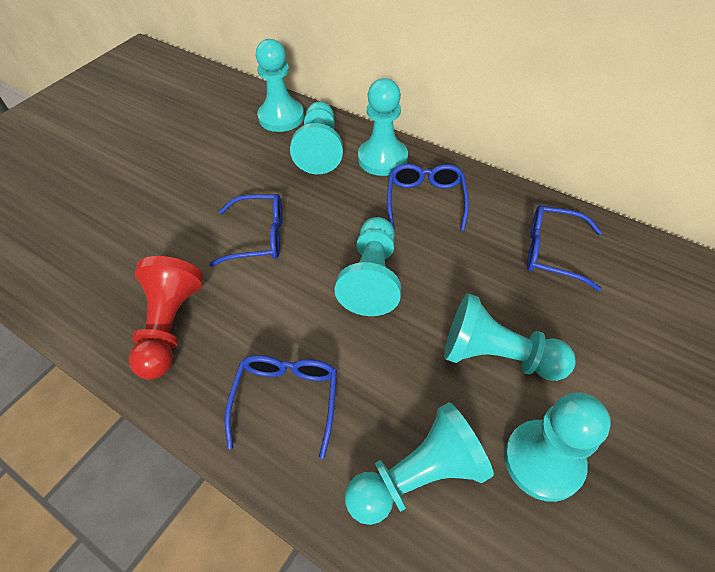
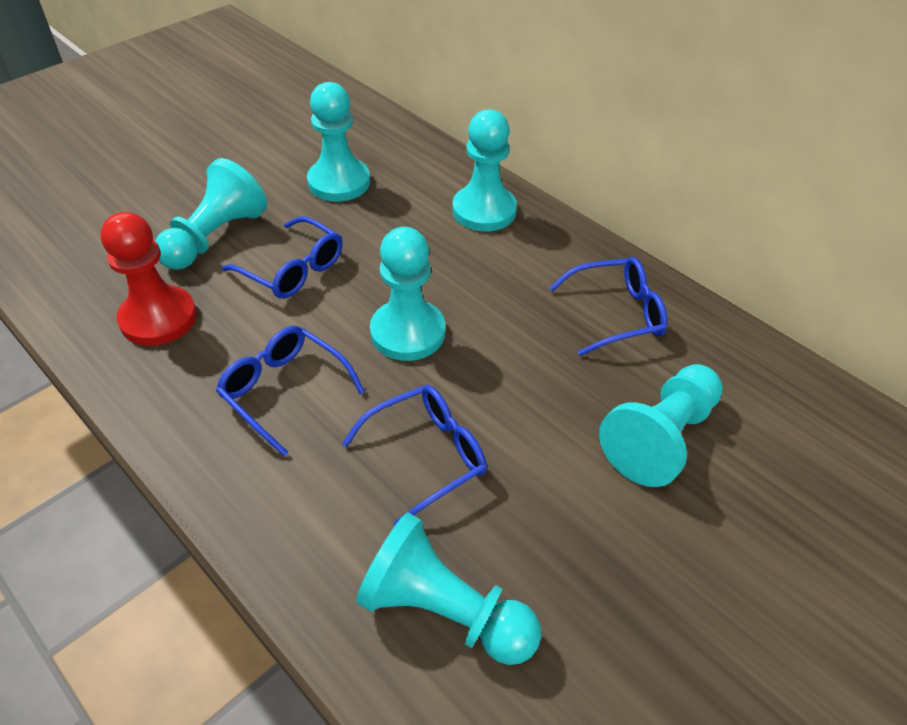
turquoise pawn: 7 -> 6

